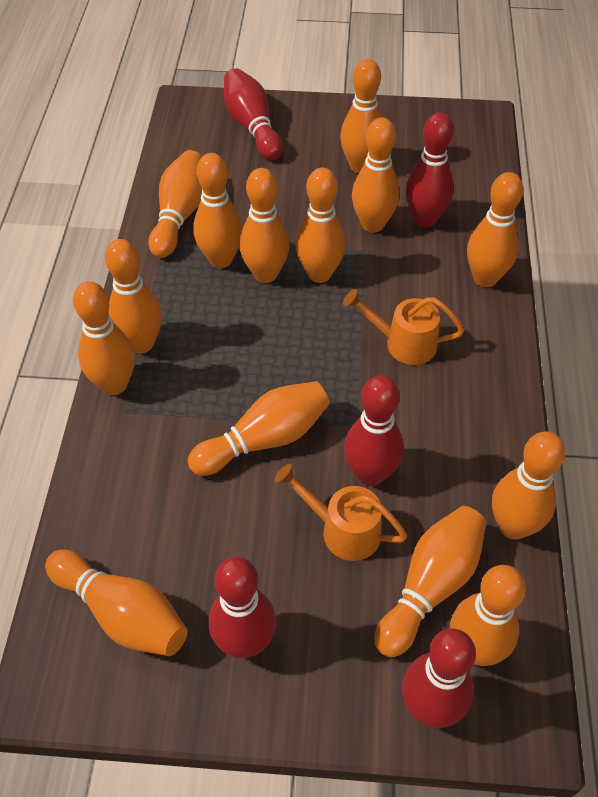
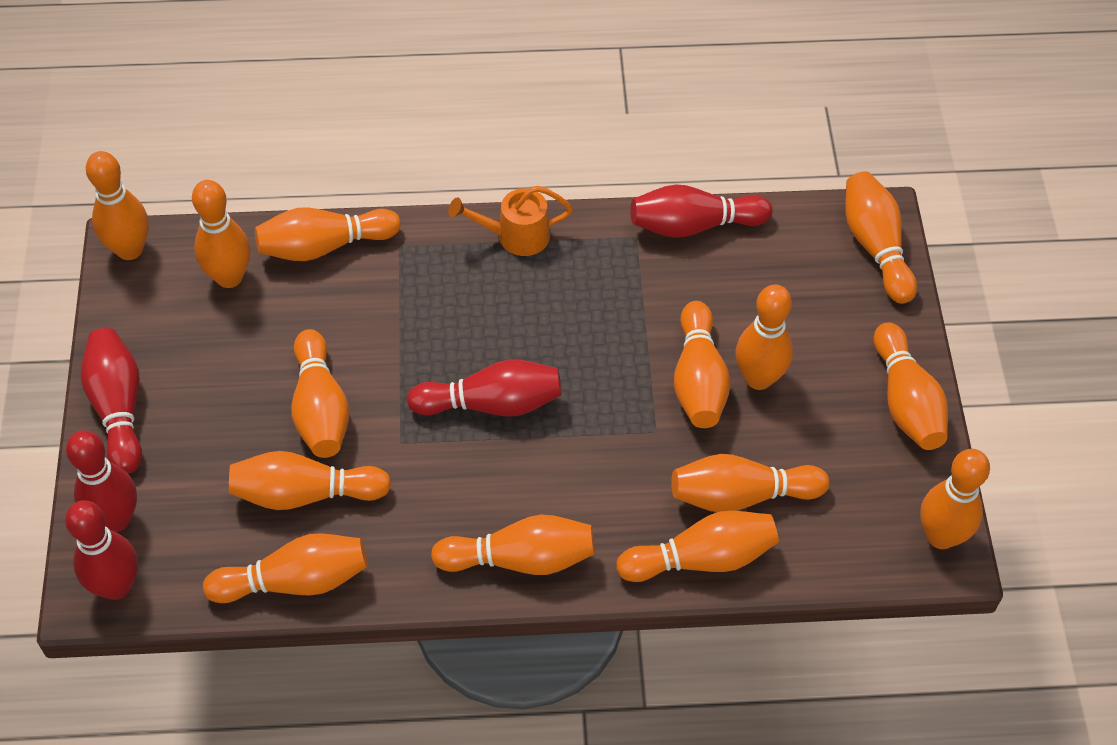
orange watering can: 2 -> 1

